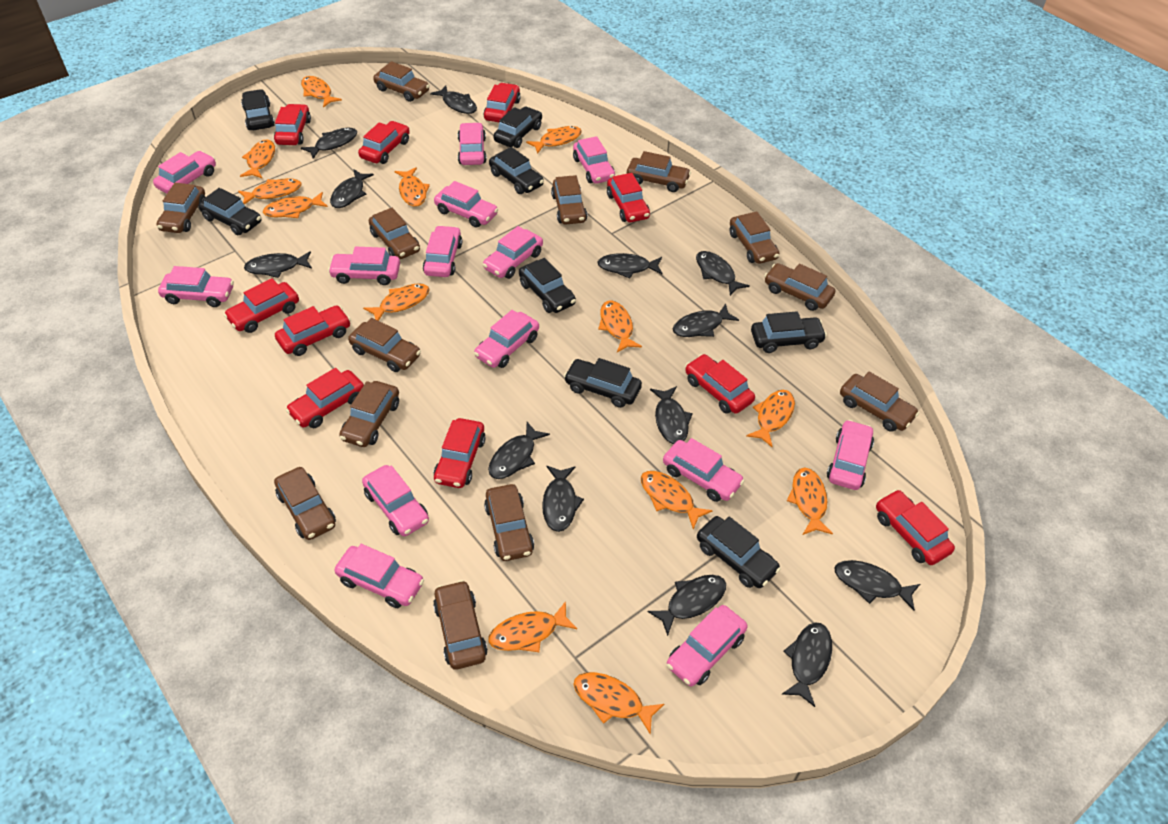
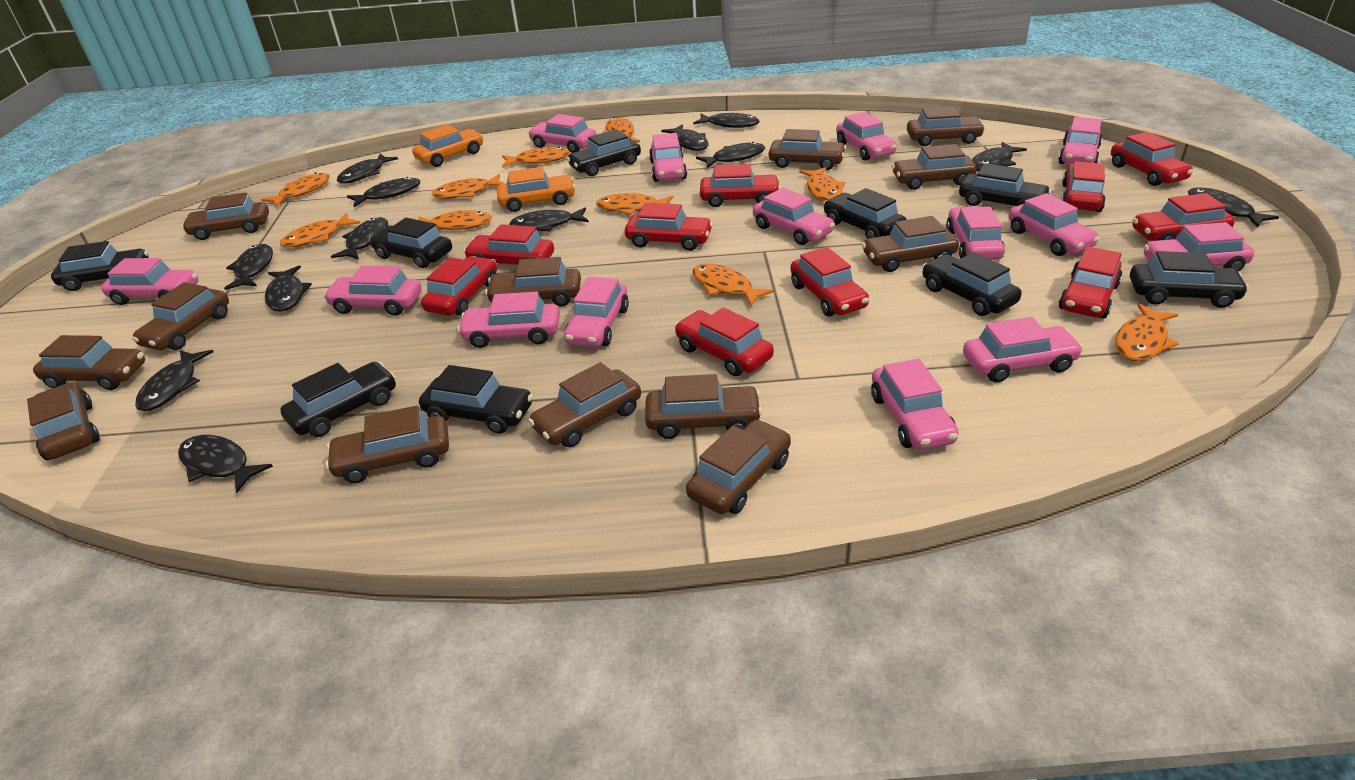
black car: 8 -> 9
orange car: 0 -> 2
orange fish: 13 -> 10

